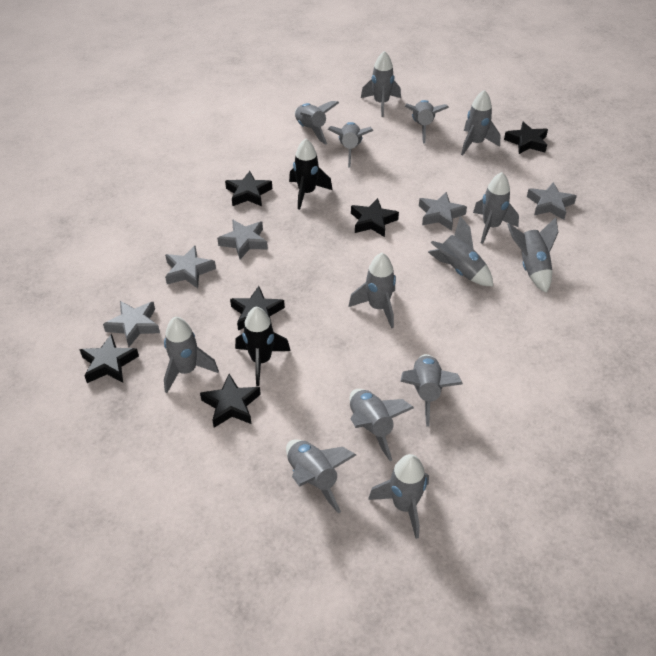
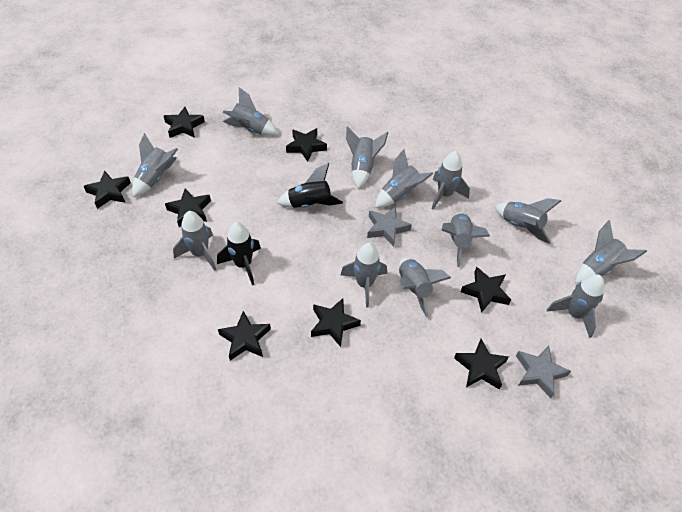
black star: 6 -> 8
grey rocket: 14 -> 12
grey star: 5 -> 2

